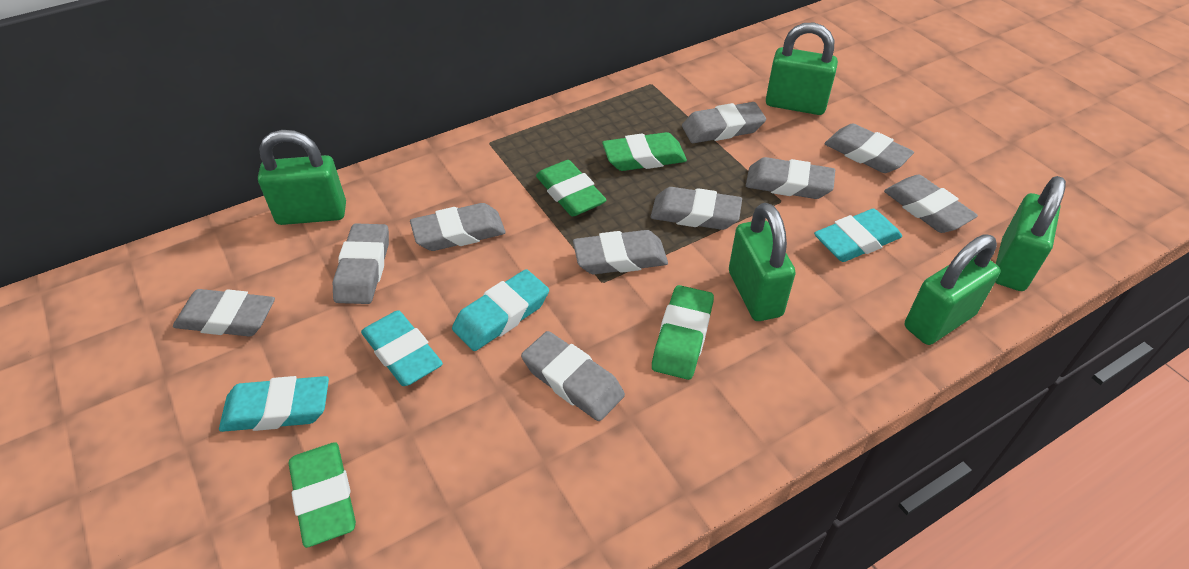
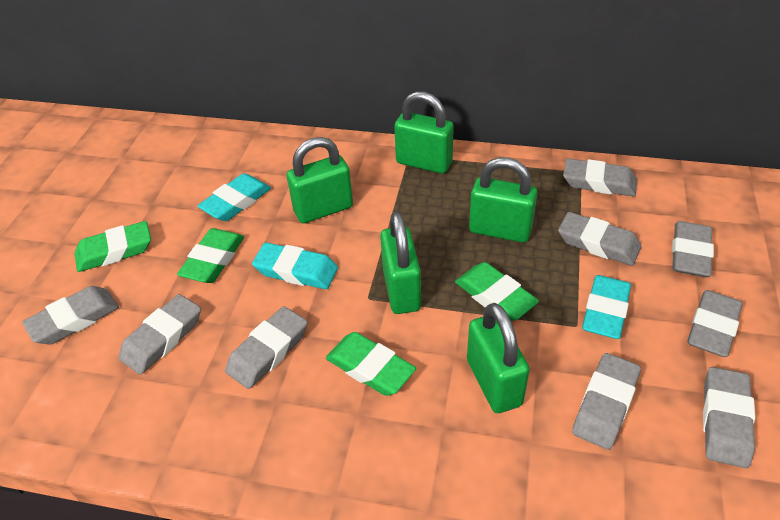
grey eraser: 10 -> 9
turquoise eraser: 4 -> 3

